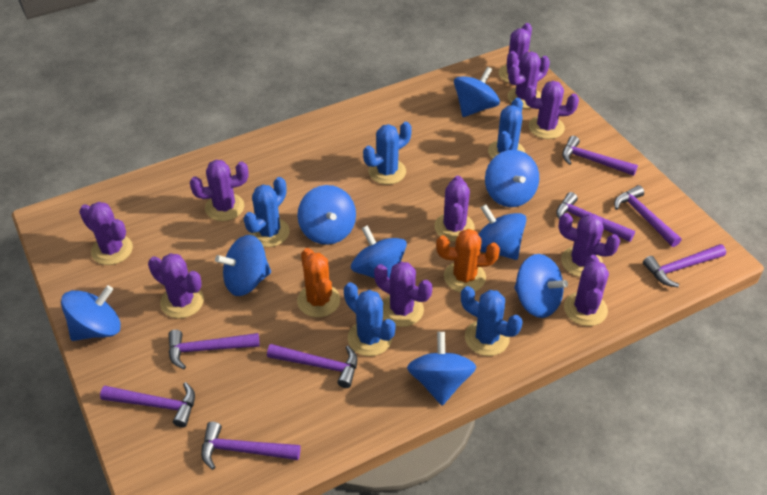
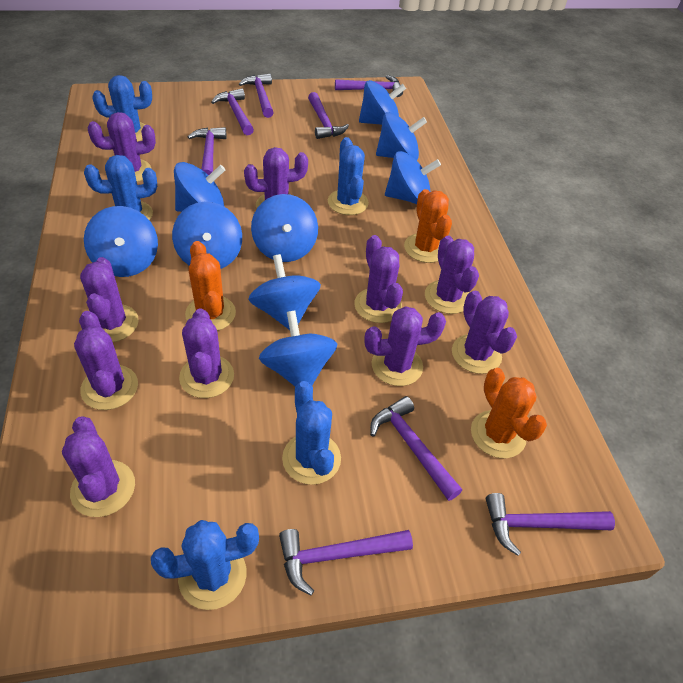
orange cactus: 2 -> 3

